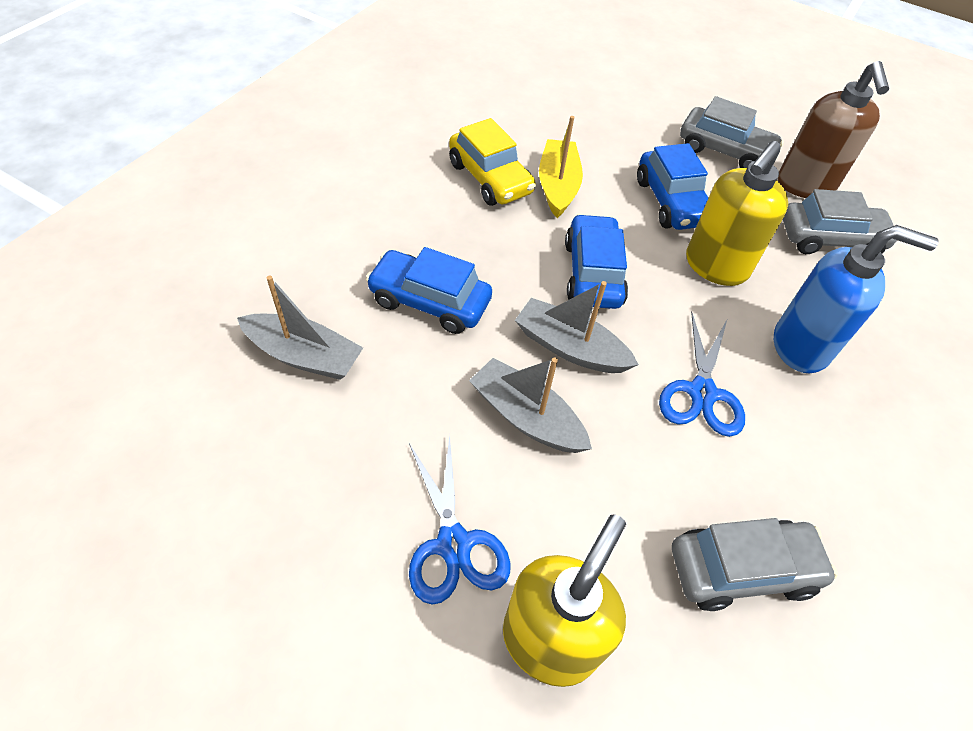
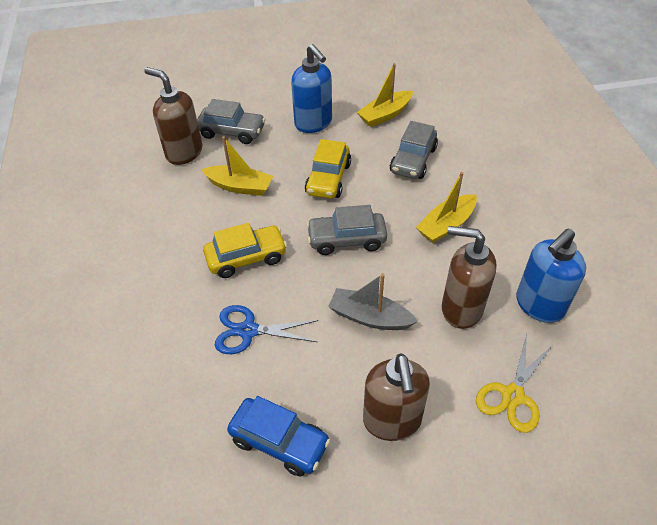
blue car: 3 -> 1
blue scissors: 2 -> 1
blue soap dispenser: 1 -> 2
brown soap dispenser: 1 -> 3
grey boat: 3 -> 1
yellow boat: 1 -> 3
yellow car: 1 -> 2
yellow scissors: 0 -> 1
yellow soap dispenser: 2 -> 0

